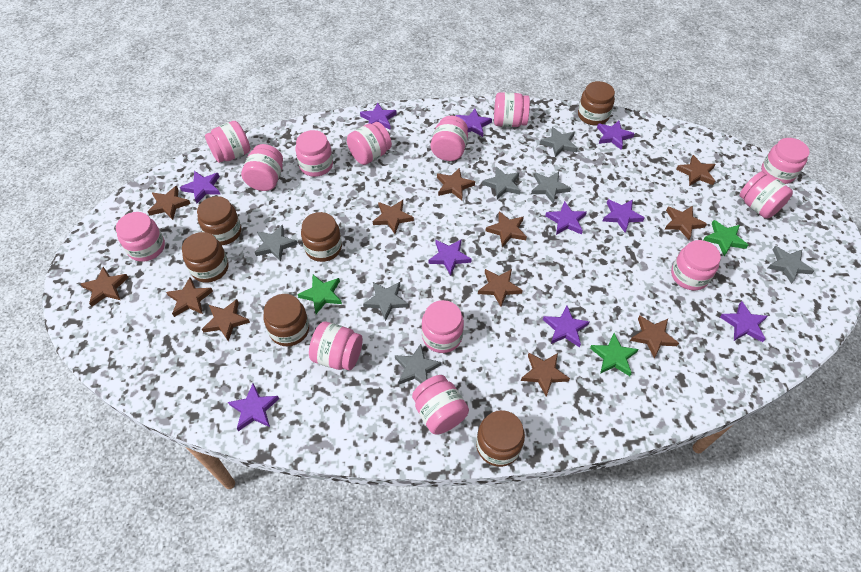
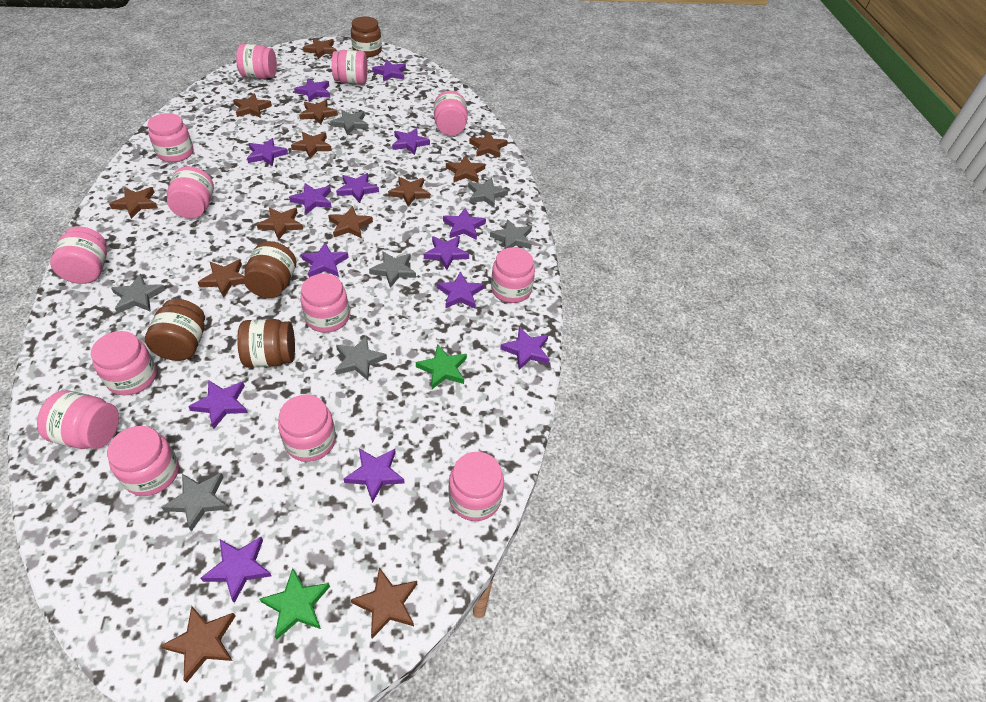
brown jar: 6 -> 4
brown star: 12 -> 13
green star: 3 -> 2
purple star: 10 -> 14

